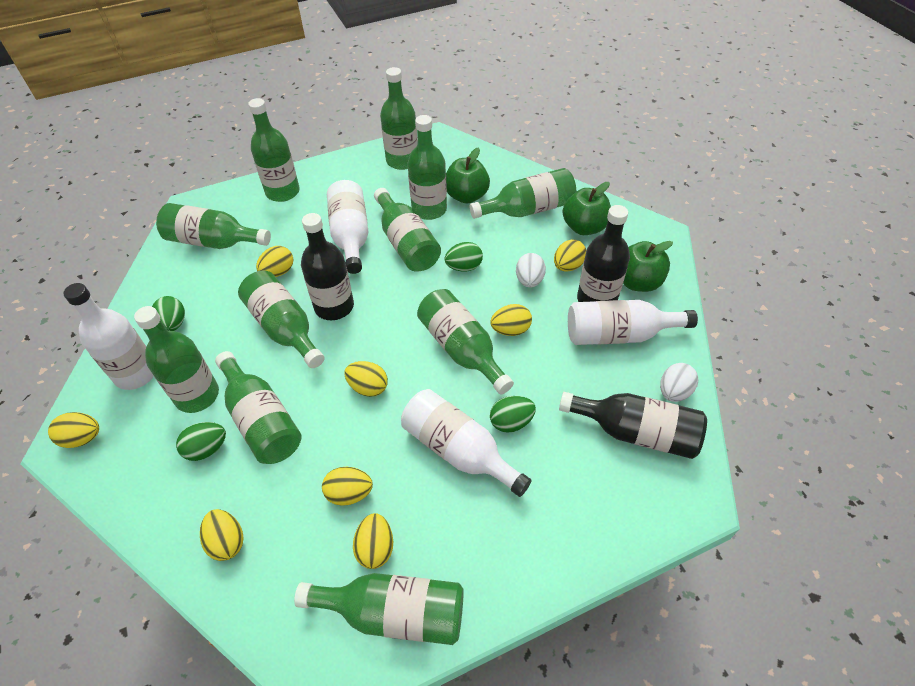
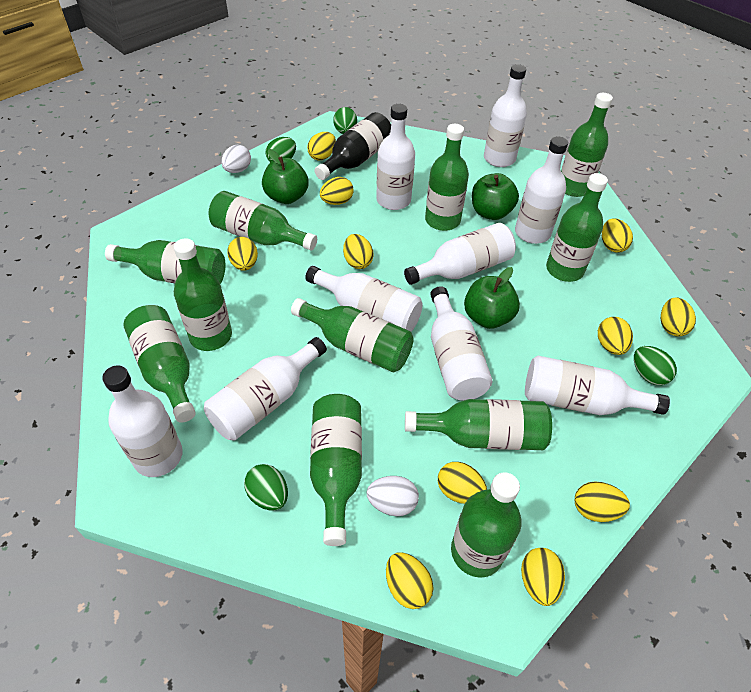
black bottle: 3 -> 1
white bottle: 4 -> 9
yellow egg: 8 -> 11

